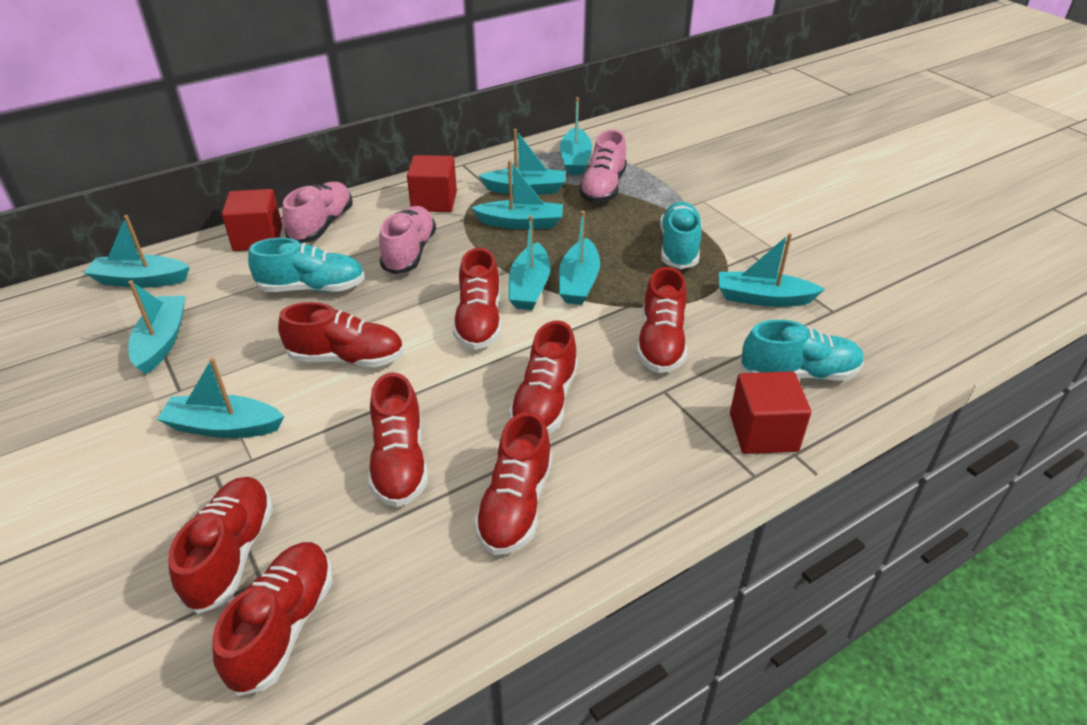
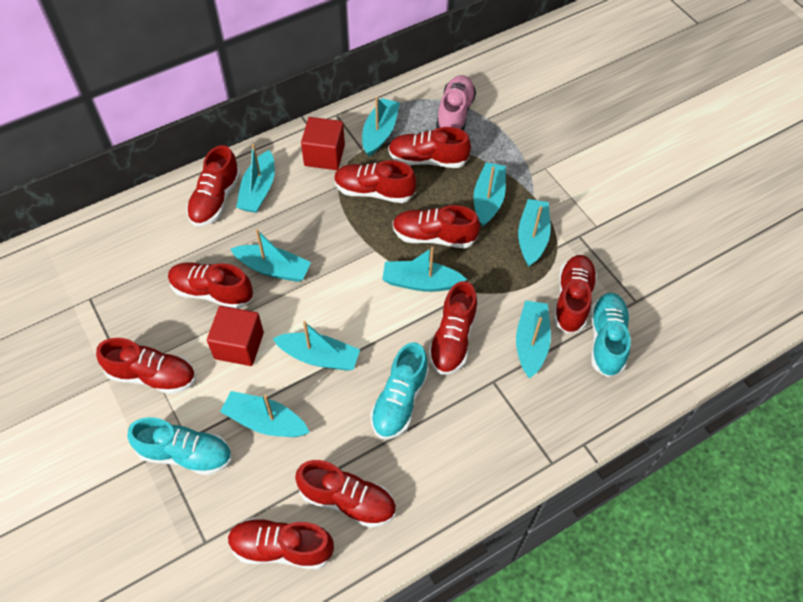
pink shoe: 3 -> 1
red cube: 3 -> 2
red shoe: 8 -> 10

